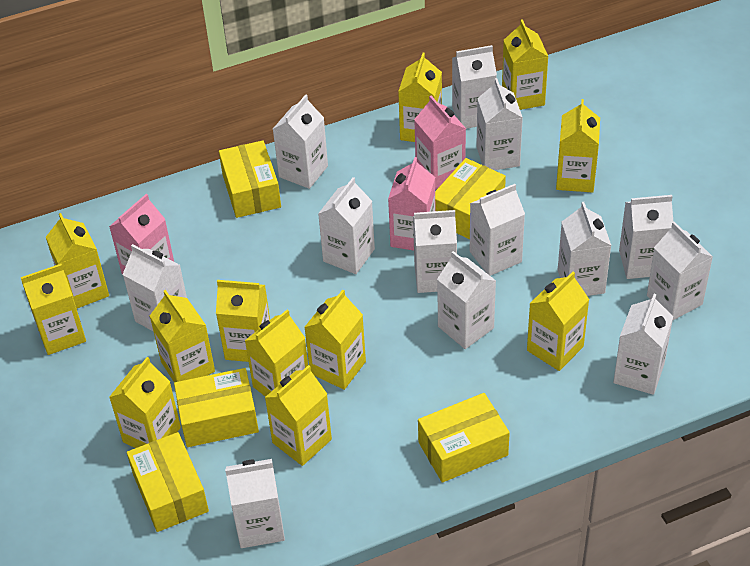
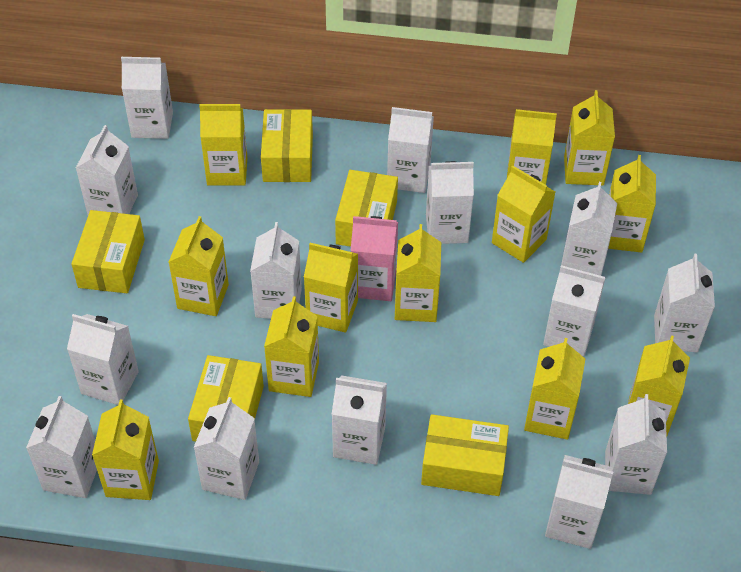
pink carton: 3 -> 1
white carton: 13 -> 14

